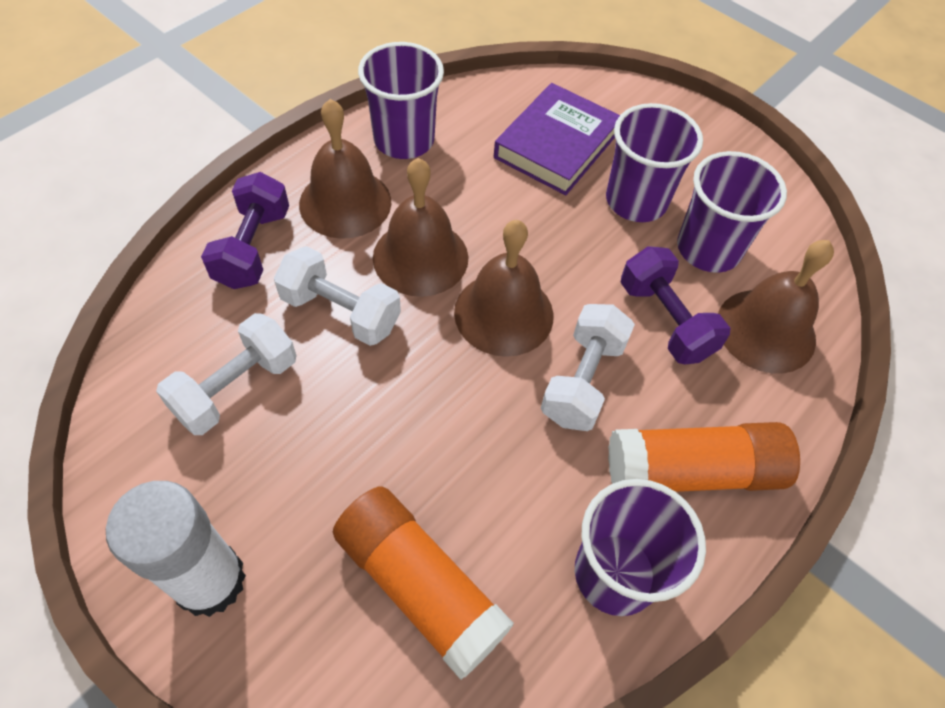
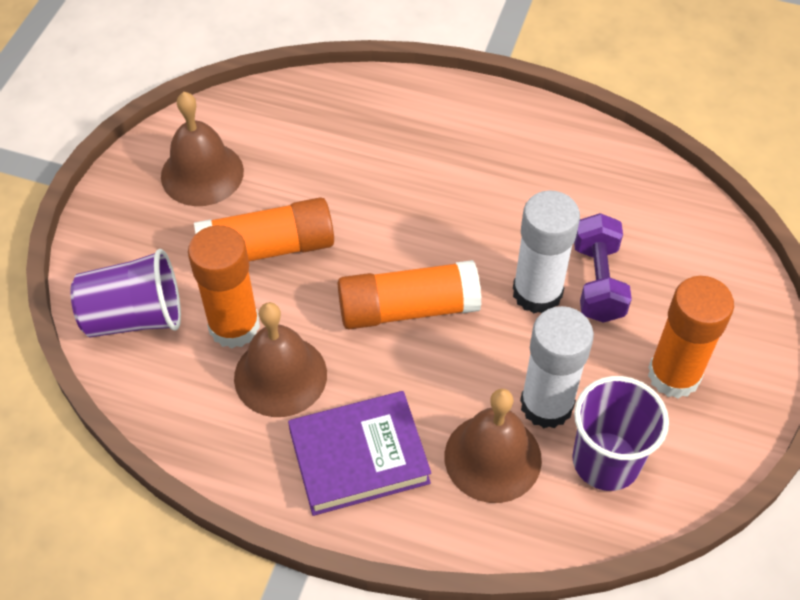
brown bell: 4 -> 3
orange glue stick: 2 -> 4
purple cup: 4 -> 2
purple dumbbell: 2 -> 1
white dumbbell: 3 -> 0
white glue stick: 1 -> 2

